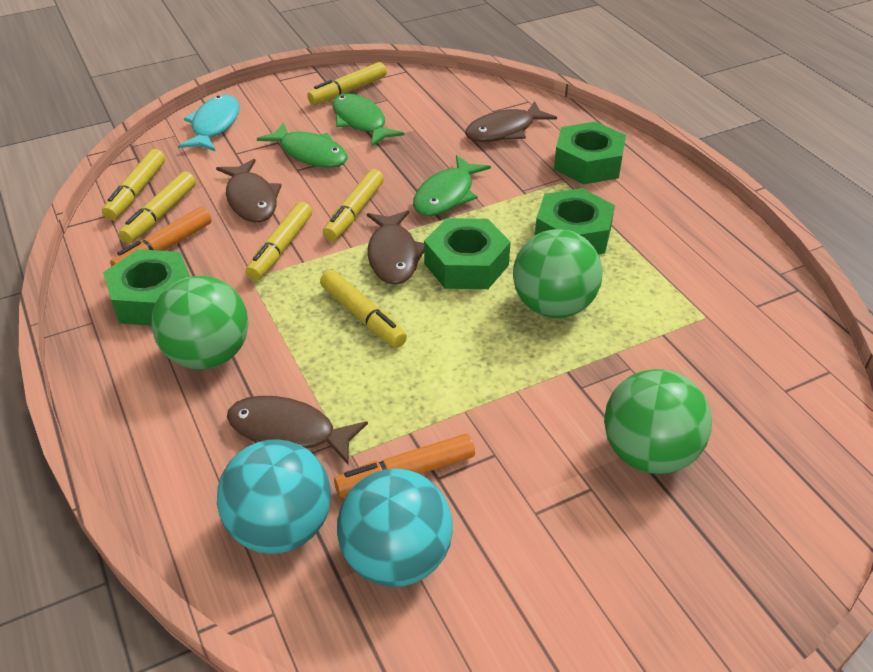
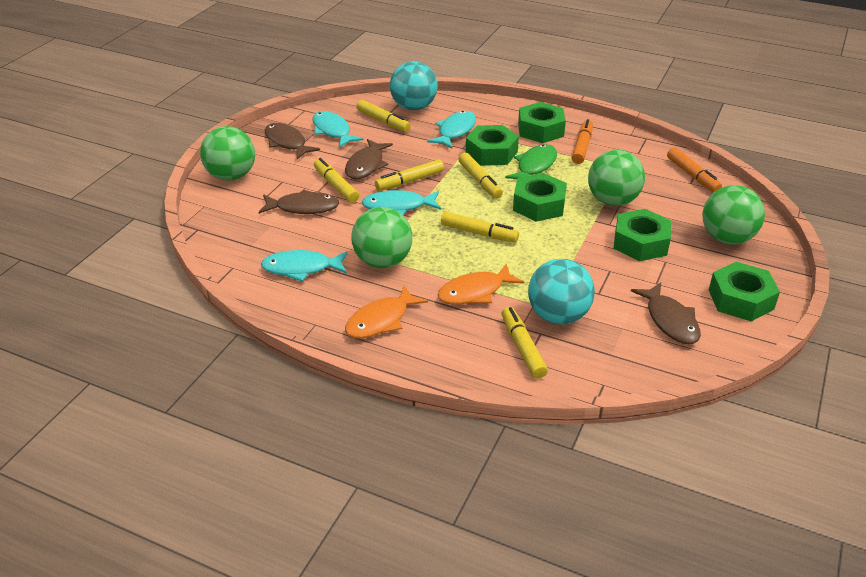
green ball: 3 -> 4
green fish: 3 -> 1
green nut: 4 -> 5
orange fish: 0 -> 2
turquoise fish: 1 -> 4

